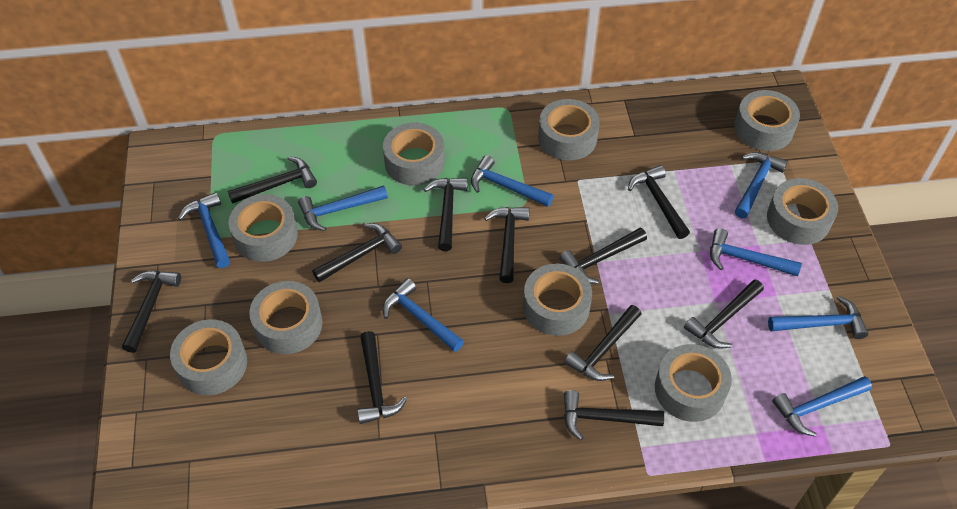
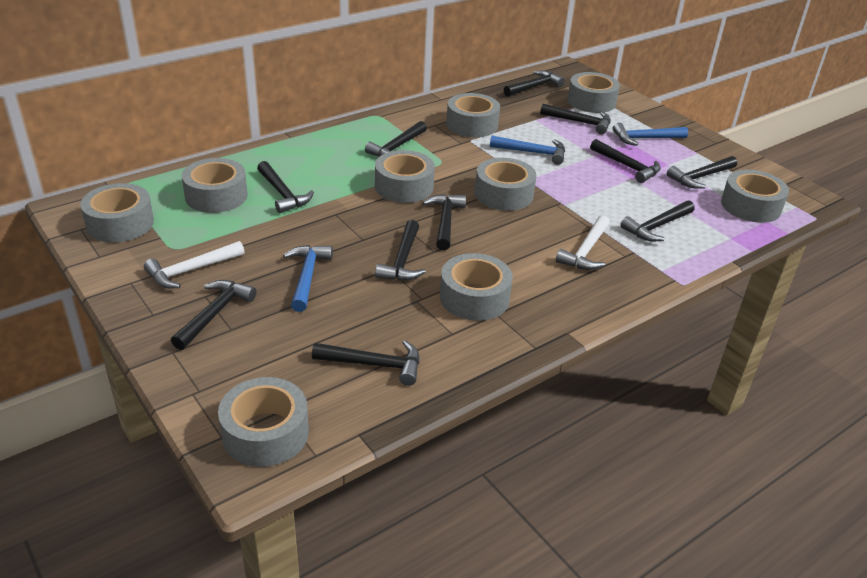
blue hammer: 8 -> 3
white hammer: 0 -> 2

